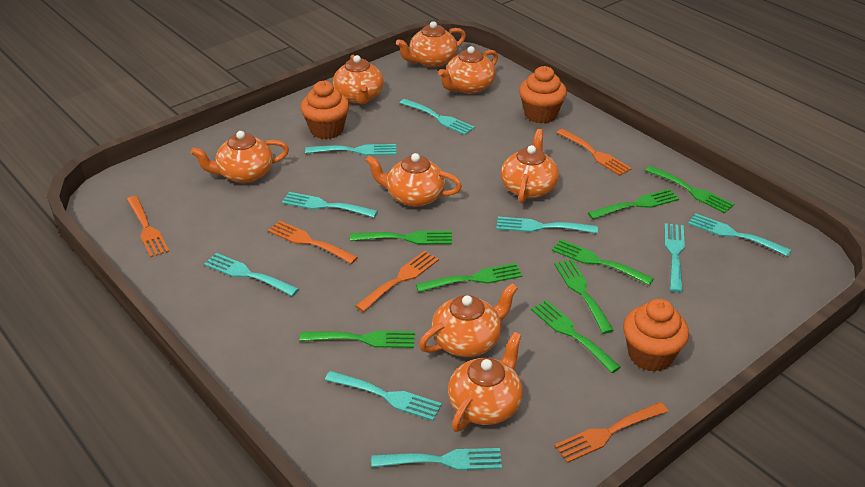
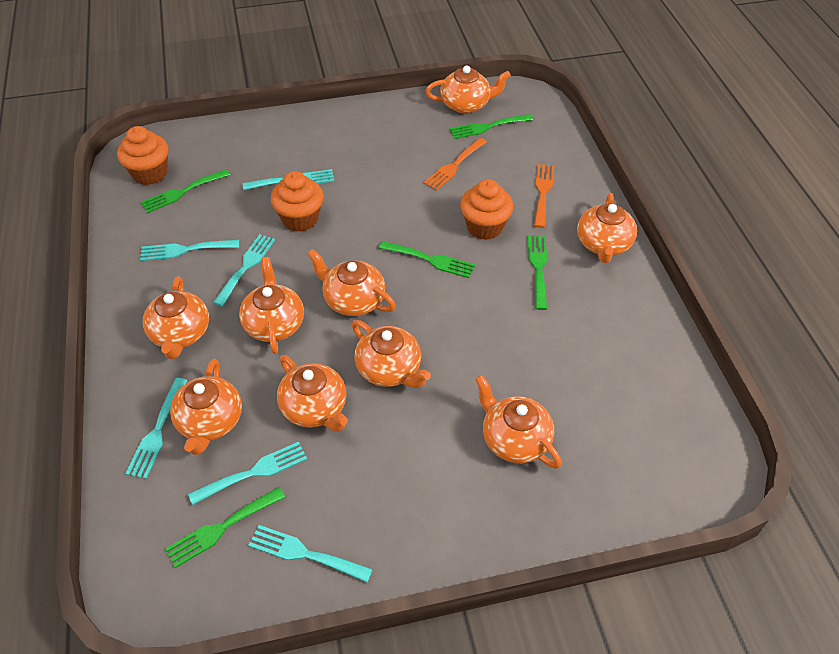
green fork: 8 -> 5
orange fork: 5 -> 2
orange teapot: 8 -> 9
turquoise fork: 9 -> 6

